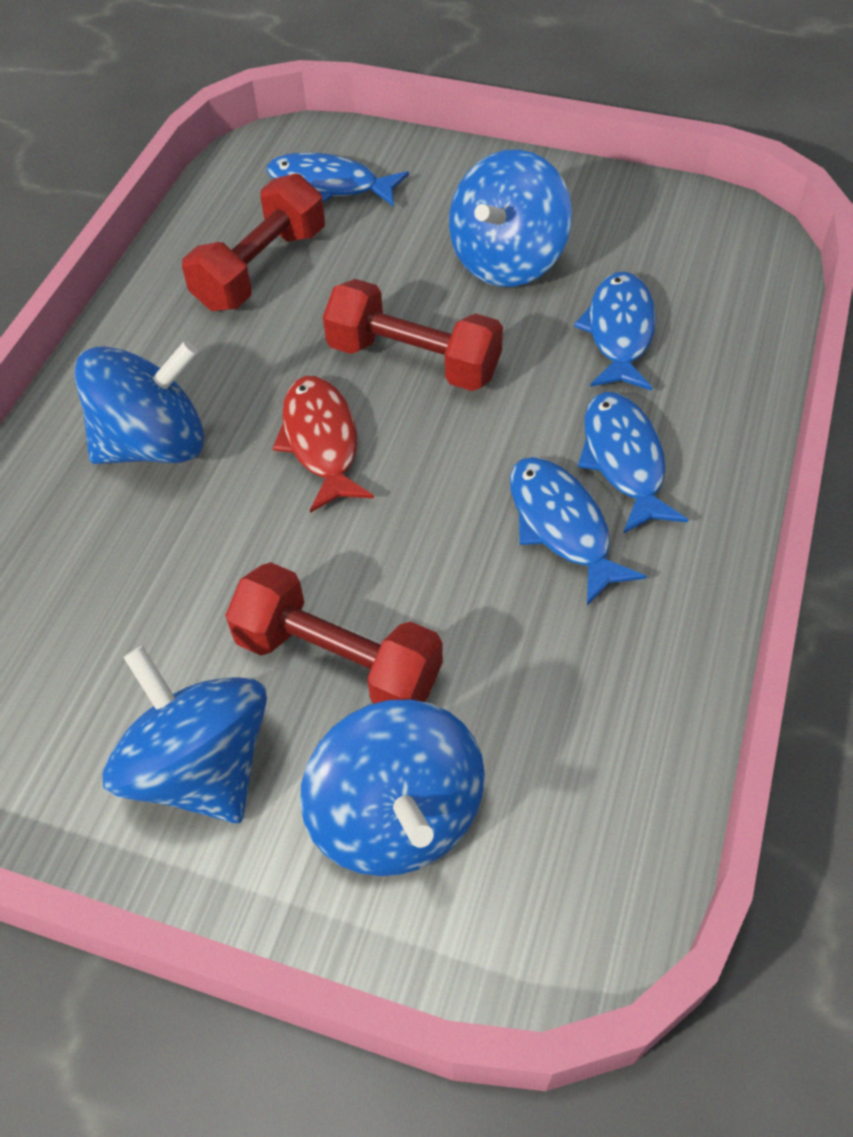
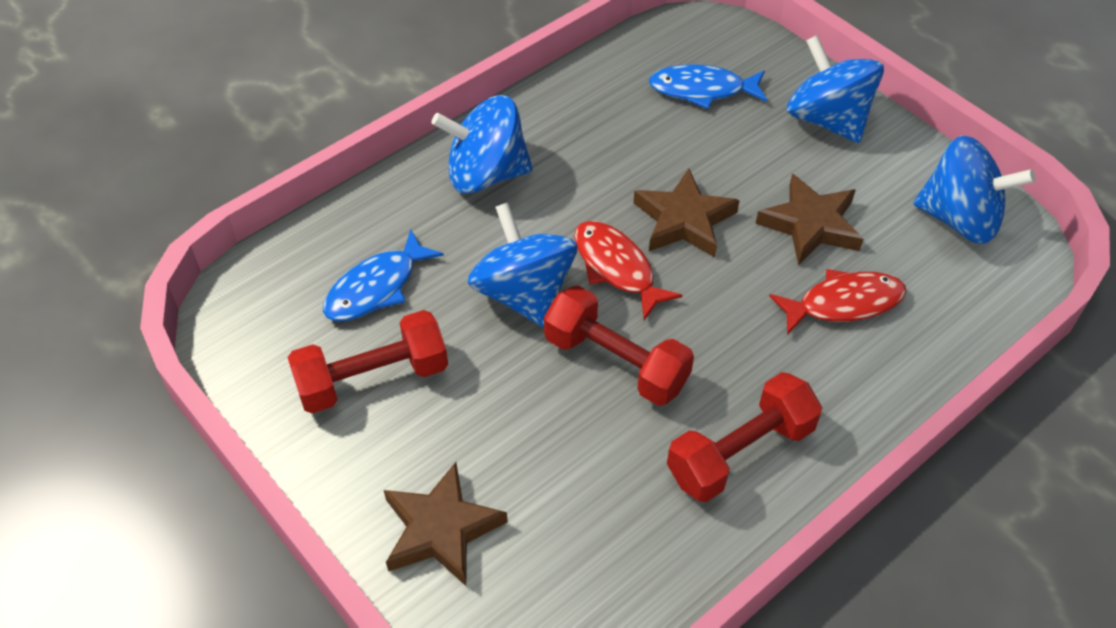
blue fish: 4 -> 2
brown star: 0 -> 3
red fish: 1 -> 2

